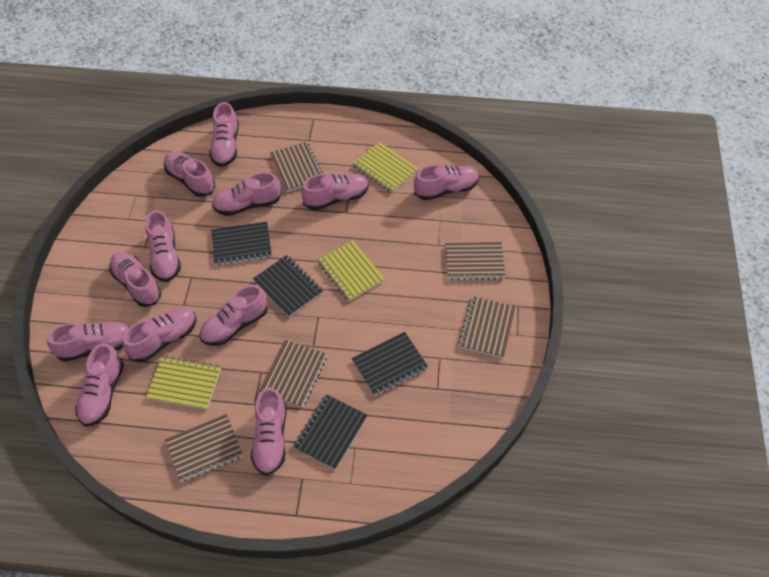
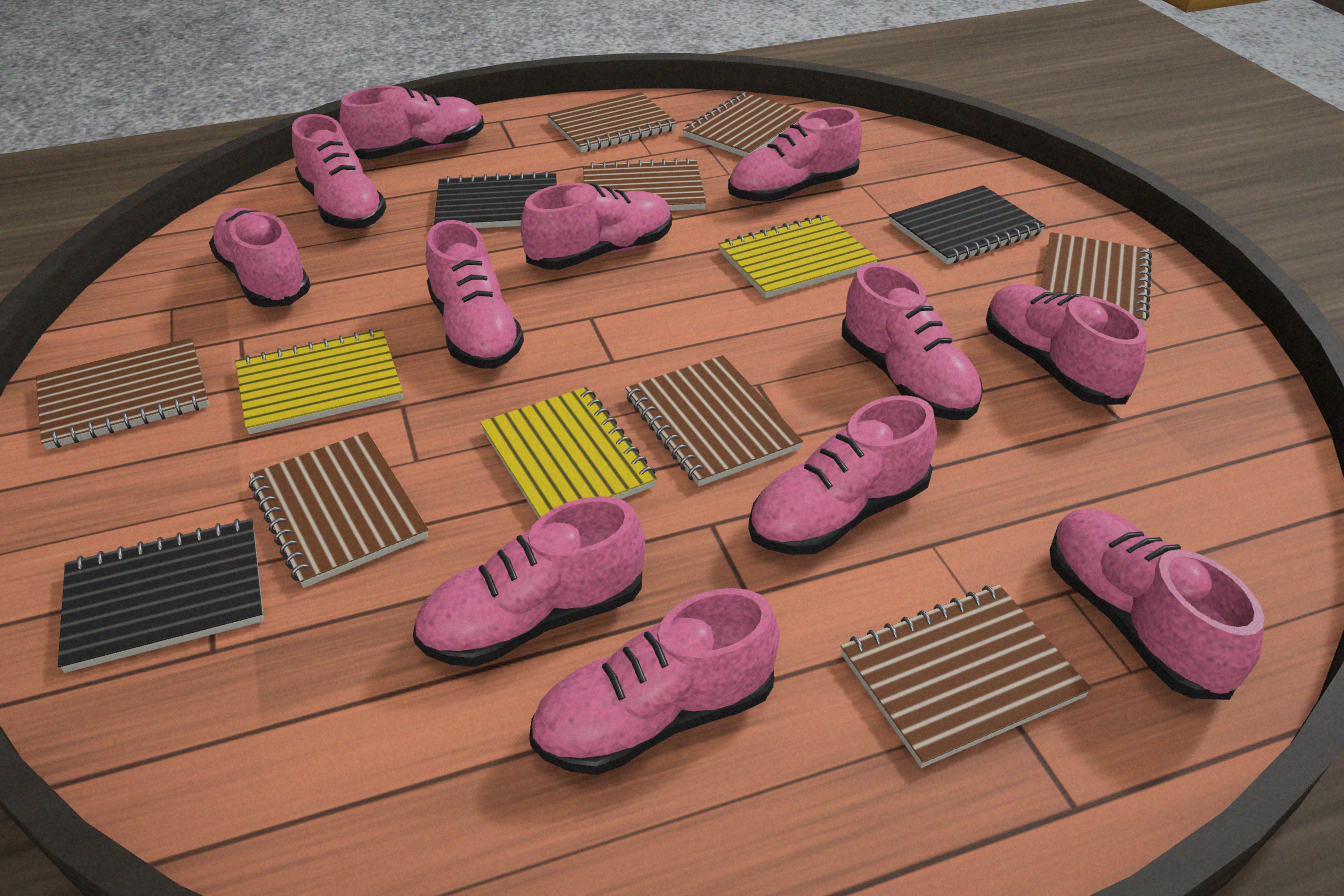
black notebook: 4 -> 3
brown notebook: 5 -> 8

